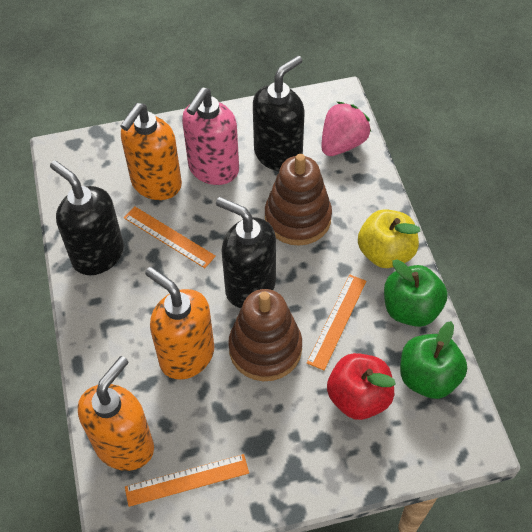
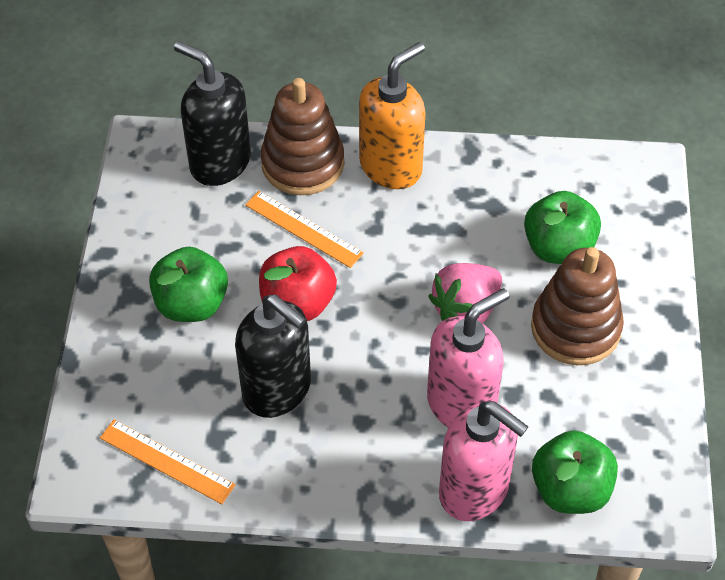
black soap dispenser: 3 -> 2
green apple: 2 -> 3
orange ruler: 3 -> 2
orange soap dispenser: 3 -> 1
pink soap dispenser: 1 -> 2
yellow apple: 1 -> 0

